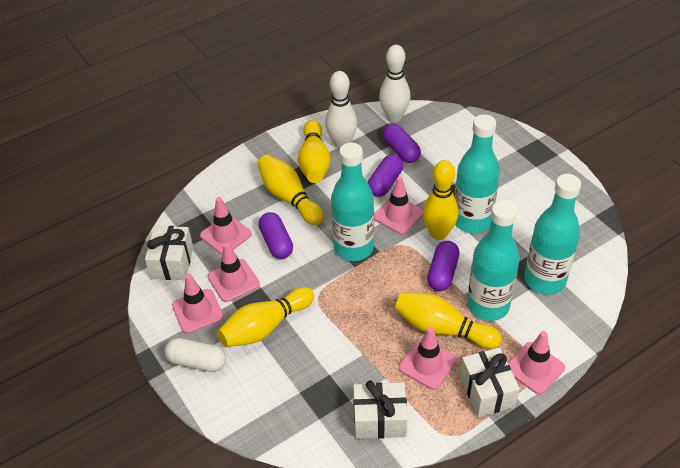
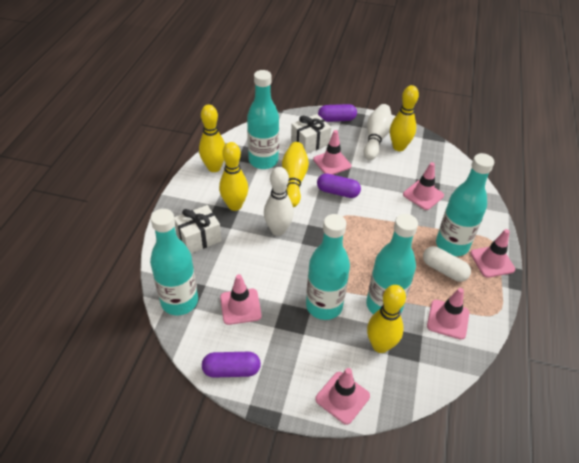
purple capsule: 4 -> 3
turquoise bottle: 4 -> 5
white gift: 3 -> 2

